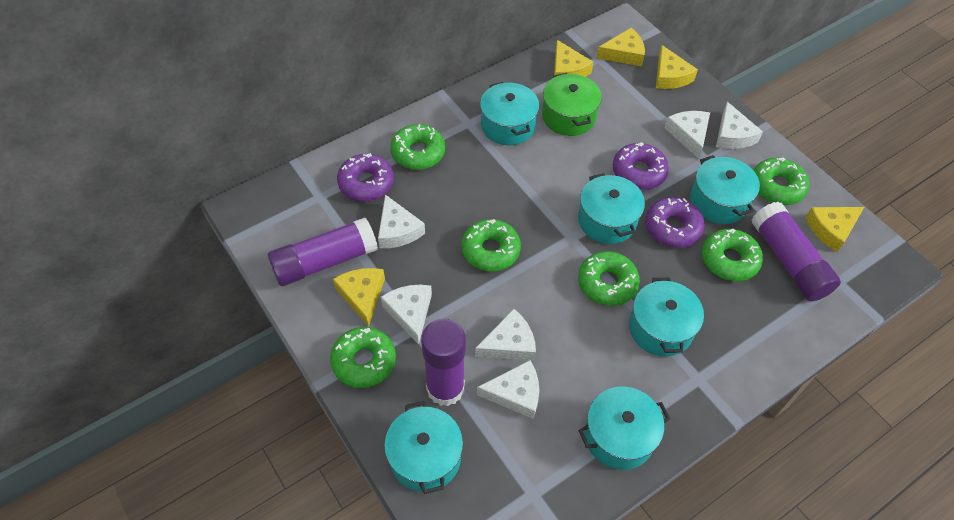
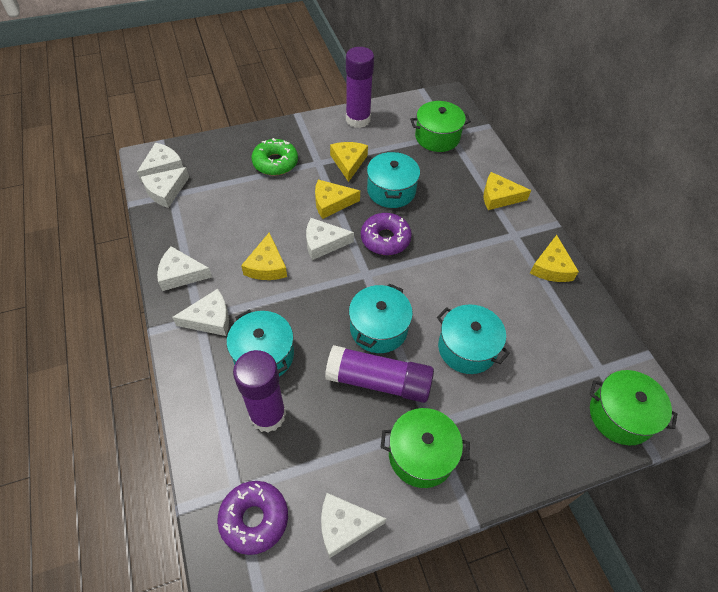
green donut: 6 -> 1
green pot: 1 -> 3
purple donut: 3 -> 2
turquoise pot: 6 -> 4

